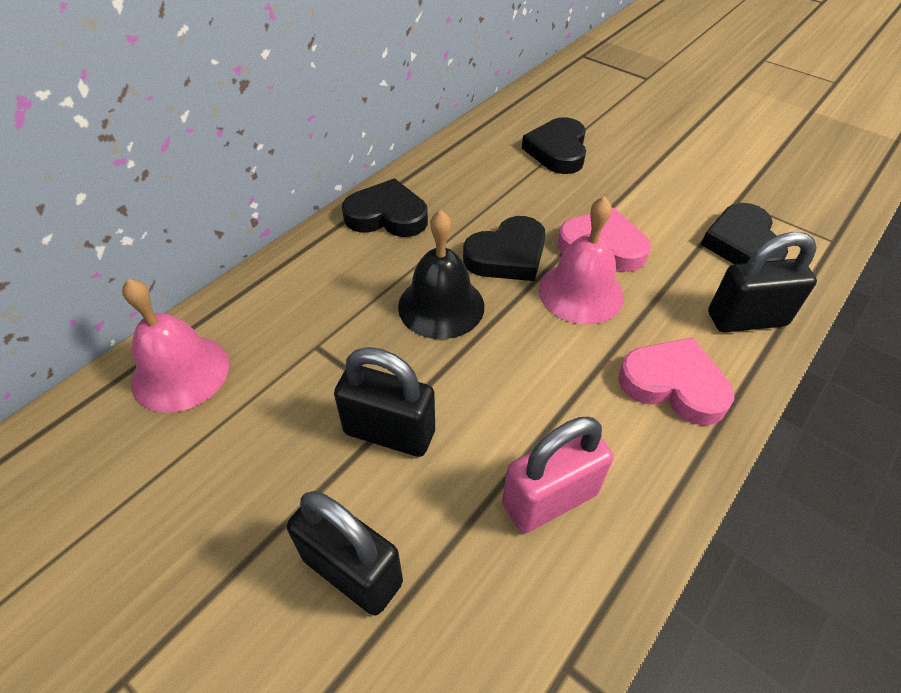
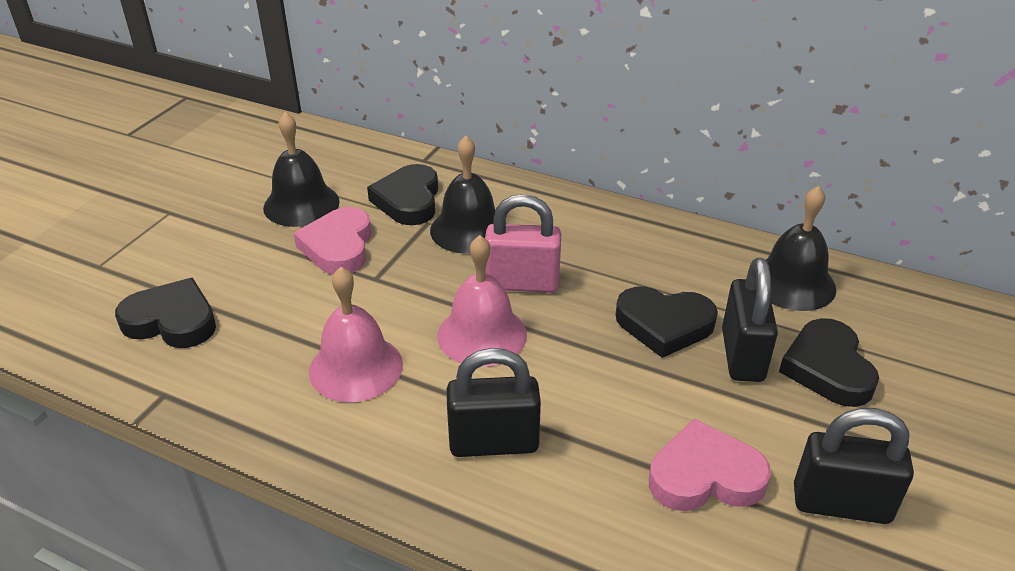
black bell: 1 -> 3

